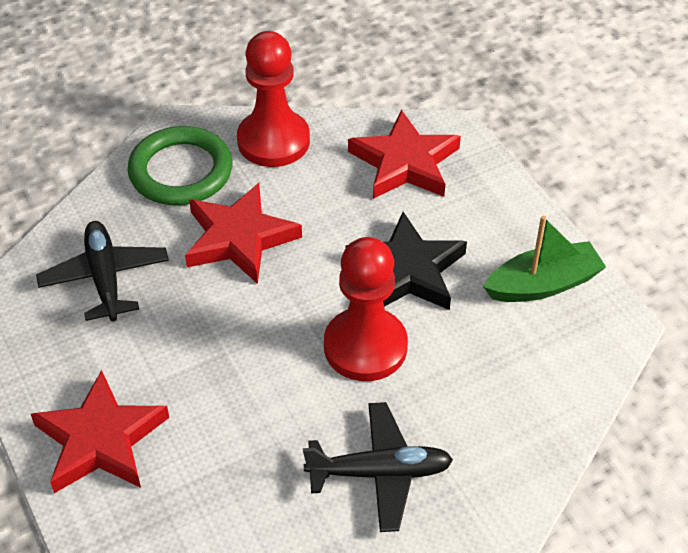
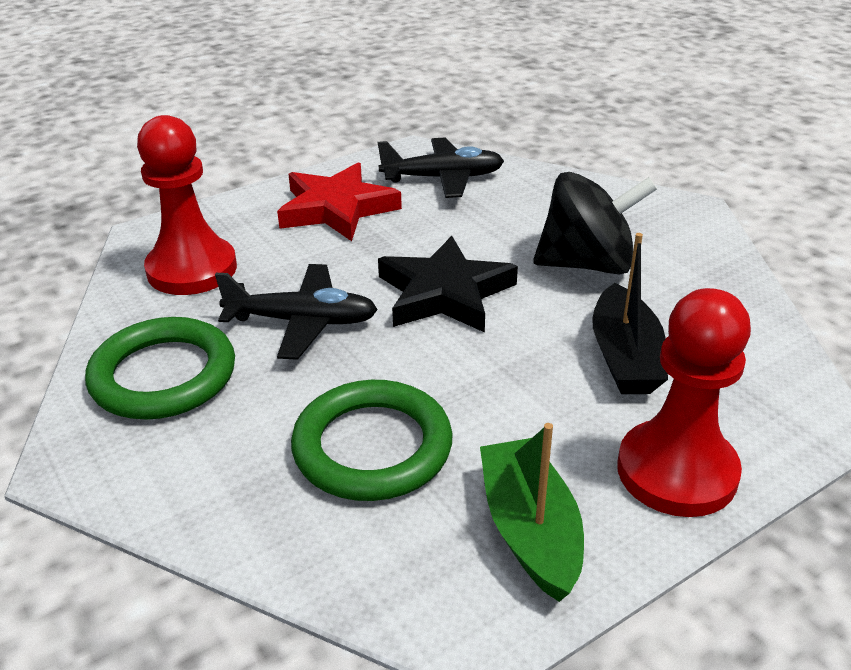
black boat: 0 -> 1
black spinning top: 0 -> 1
green ring: 1 -> 2
red star: 3 -> 1

